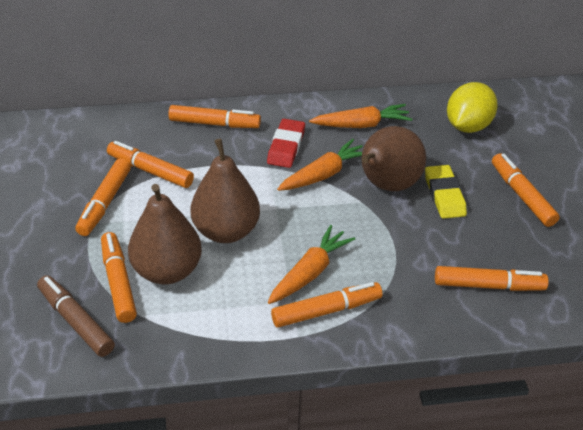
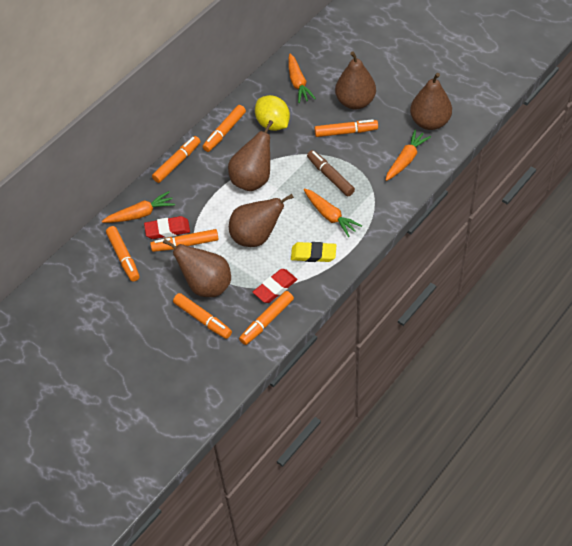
brown pear: 3 -> 5
orange carrot: 3 -> 4
red eraser: 1 -> 2

